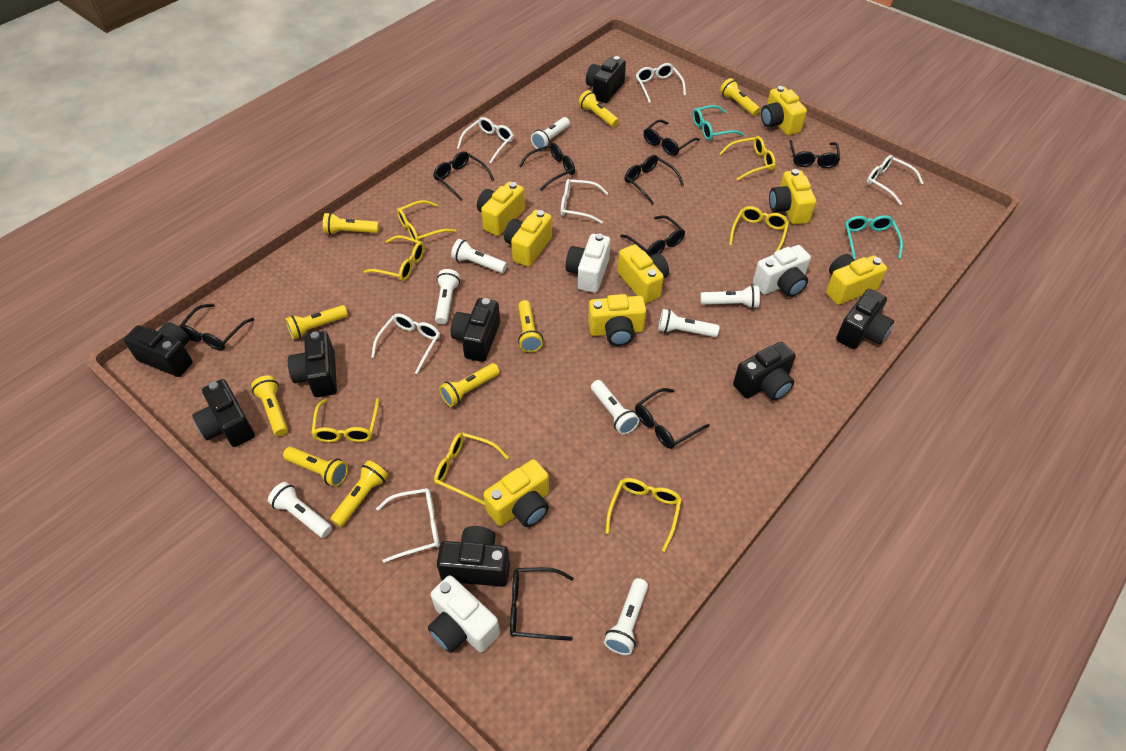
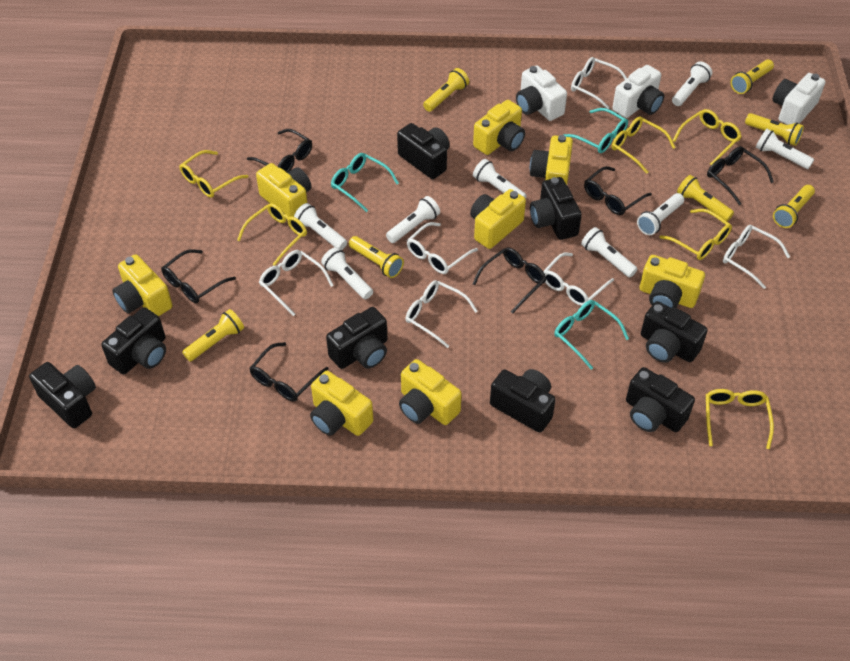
black glasses: 9 -> 6
turquoise glasses: 2 -> 3
yellow flashlight: 9 -> 7
yellow glasses: 7 -> 6

